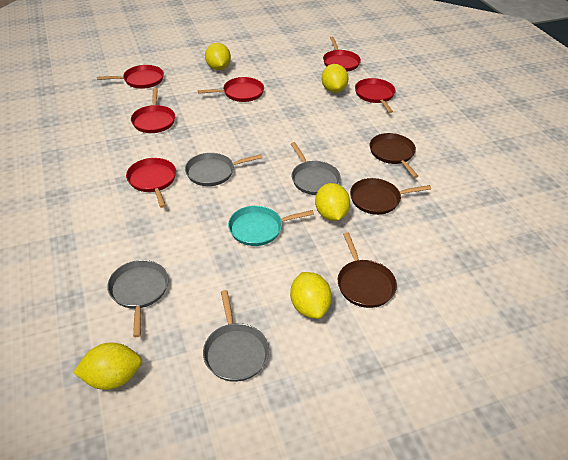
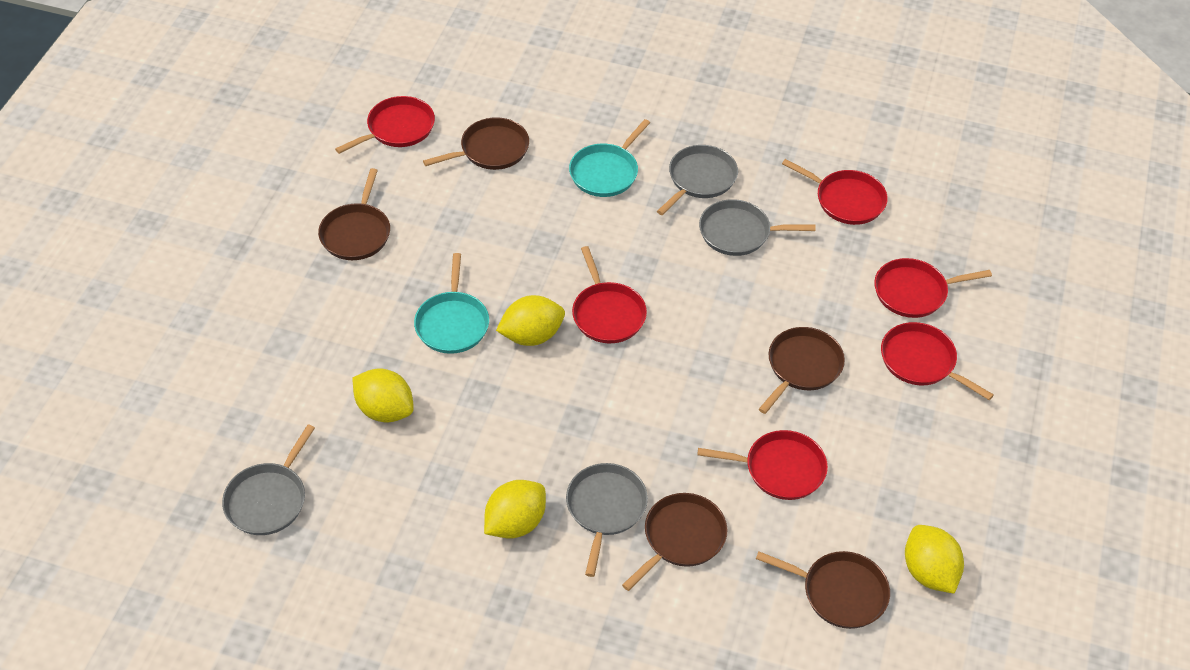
brown pan: 3 -> 5
turquoise pan: 1 -> 2
yellow lemon: 5 -> 4

